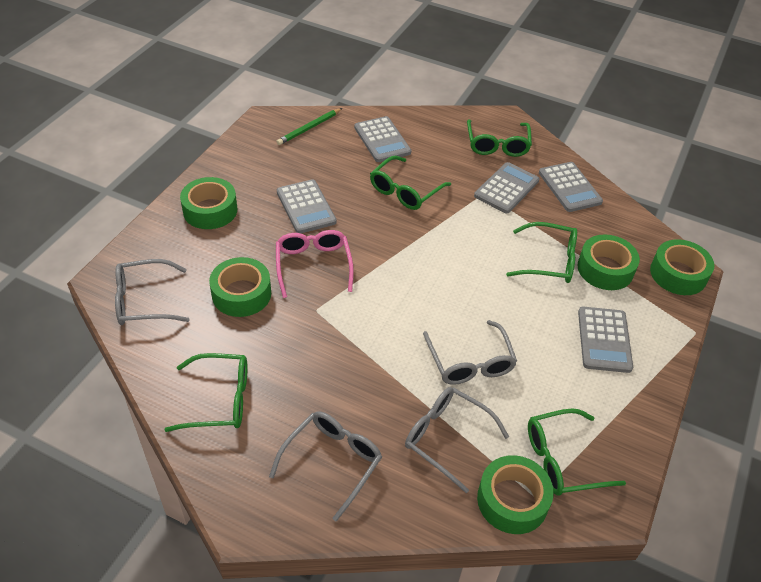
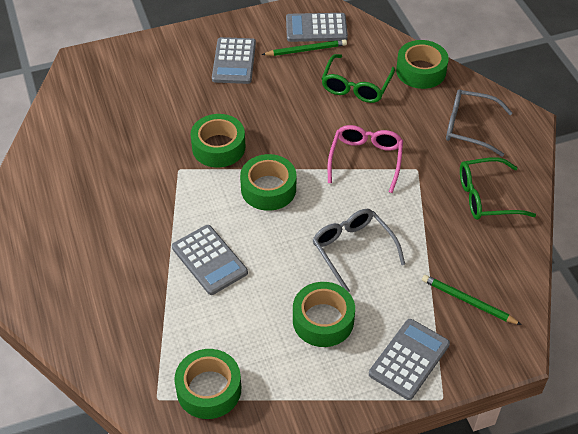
green glasses: 5 -> 2
green pencil: 1 -> 2
grey calculator: 5 -> 4
grey glasses: 4 -> 2

